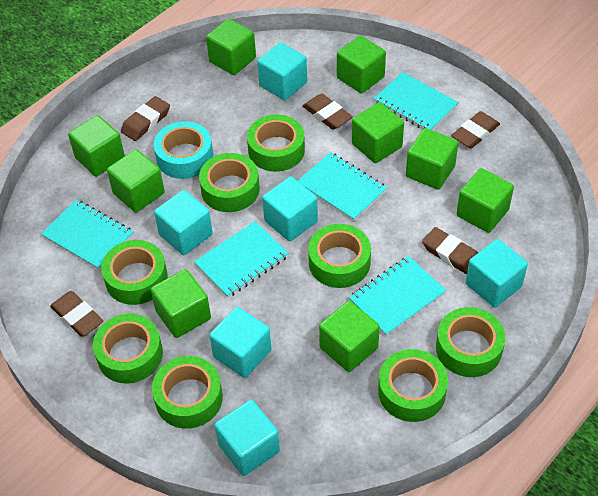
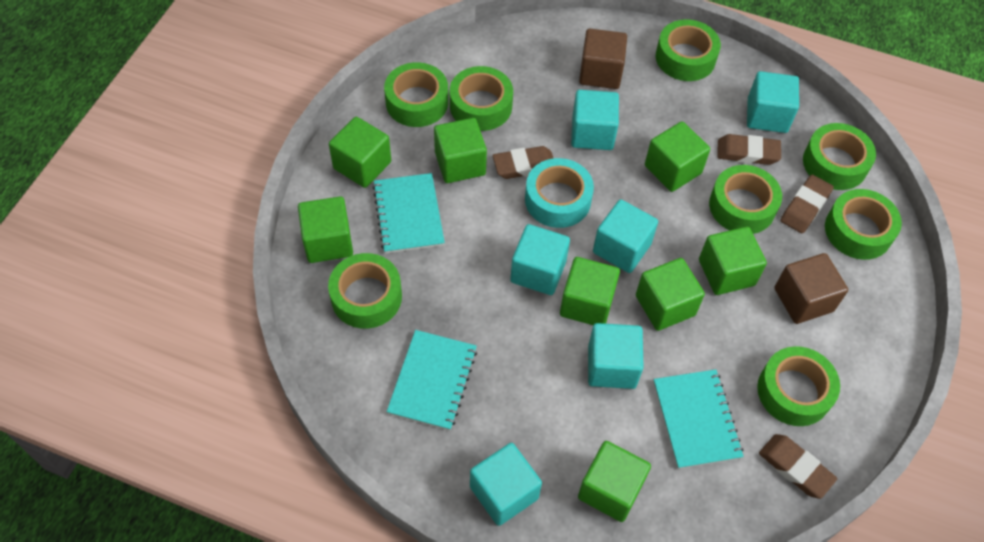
brown cube: 0 -> 2
brown eraser: 5 -> 4
green cube: 9 -> 8
turquoise notebook: 5 -> 3

